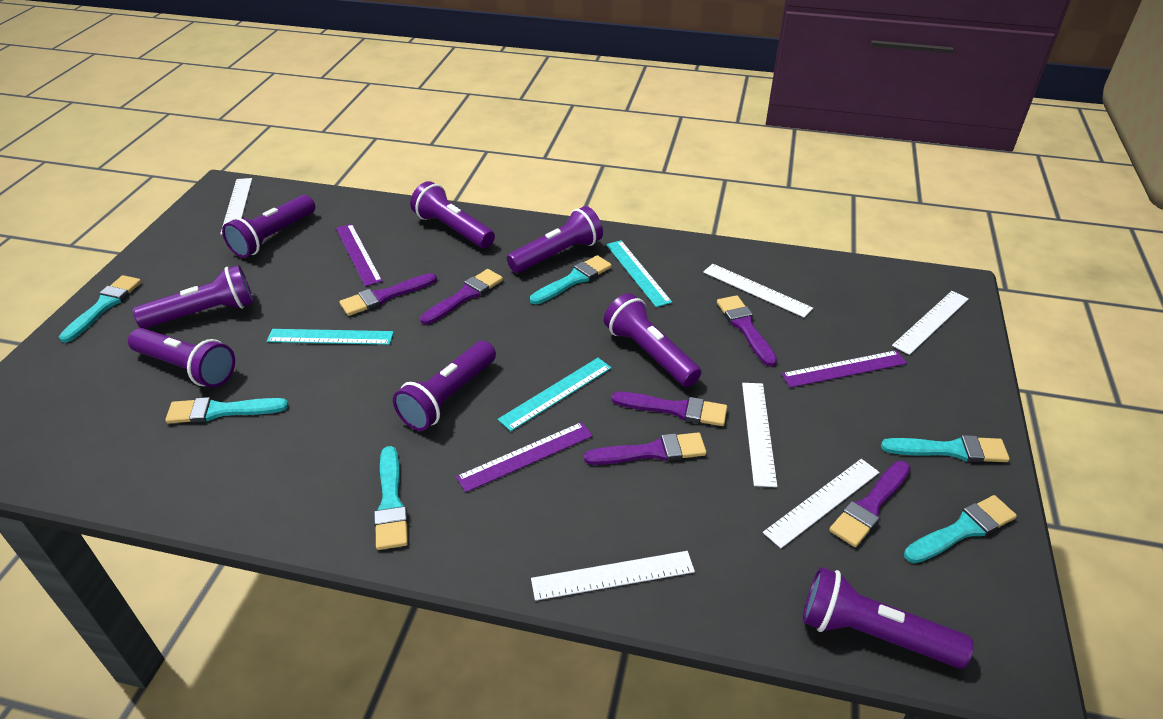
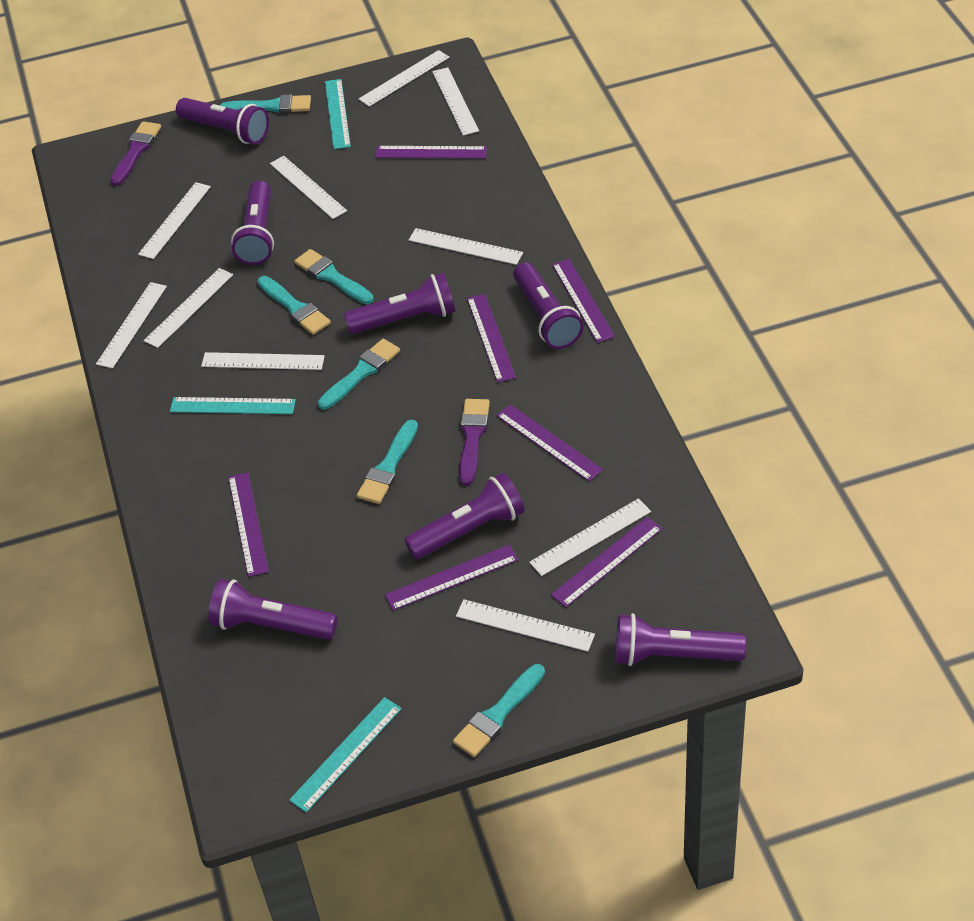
purple brush: 6 -> 2
purple flashlight: 8 -> 7
purple ruler: 3 -> 7
white ruler: 6 -> 10

